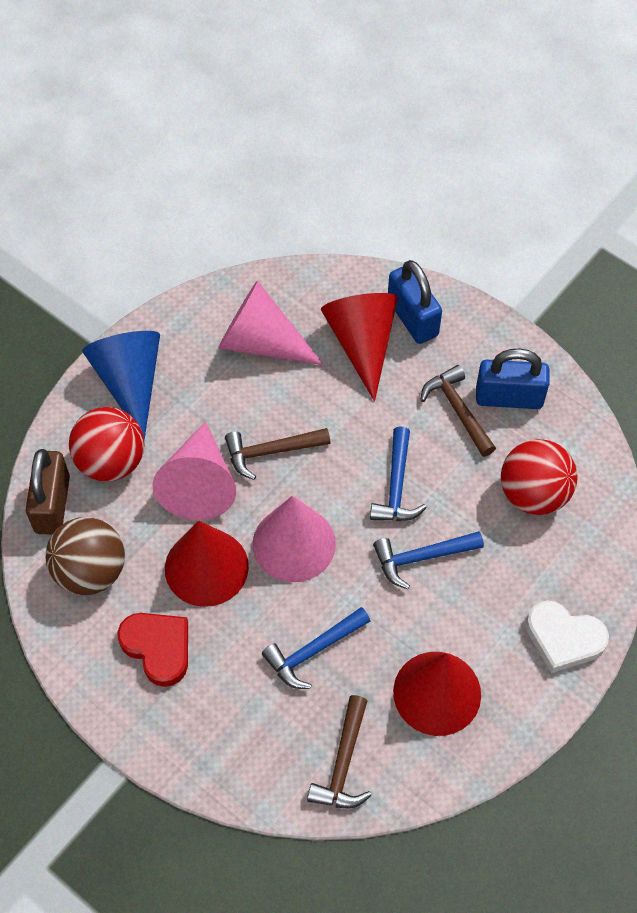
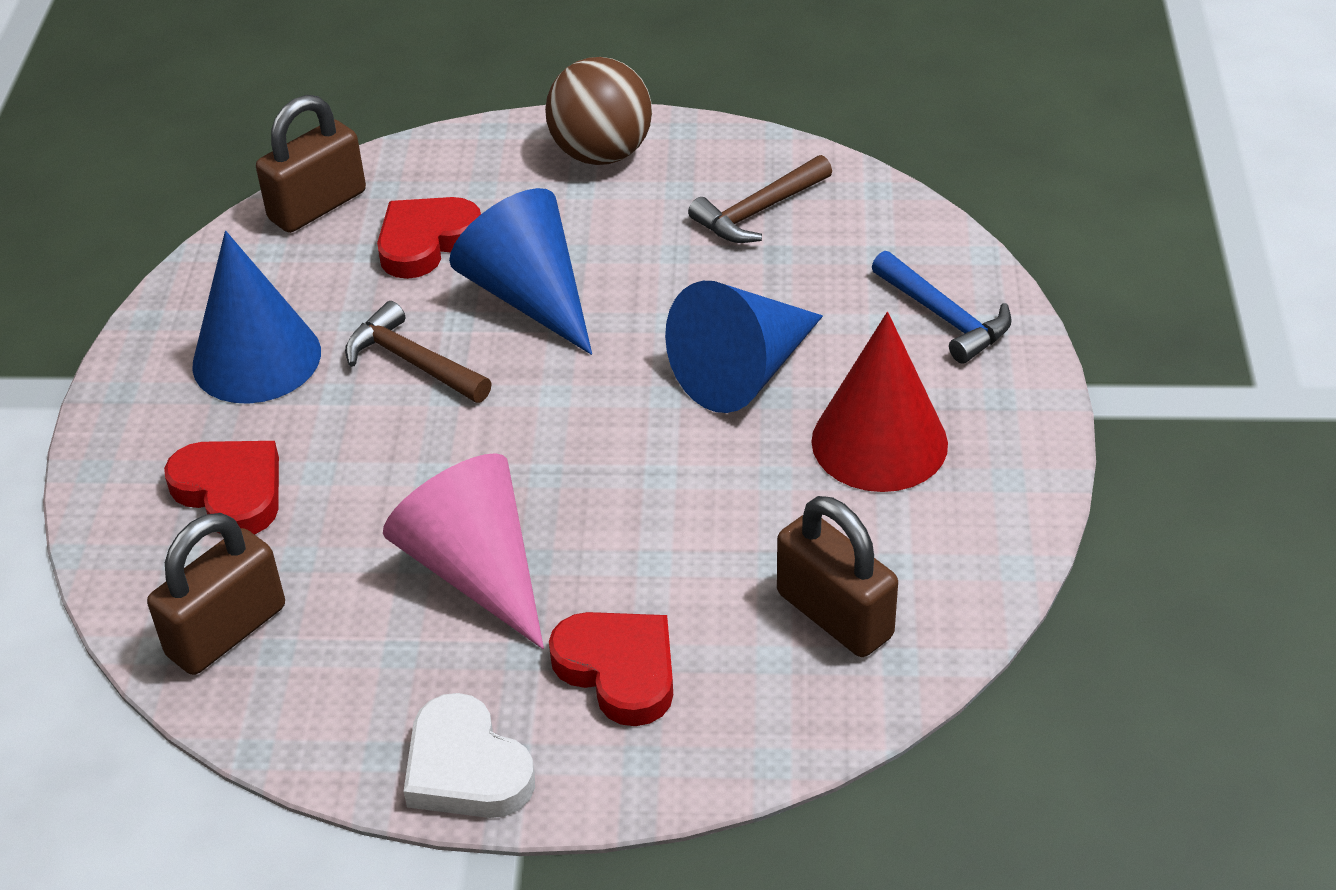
blue cone: 1 -> 3
blue hammer: 3 -> 1
blue padlock: 2 -> 0
brown hammer: 3 -> 2
brown padlock: 1 -> 3
pink cone: 3 -> 1
red ball: 2 -> 0
red cone: 3 -> 1
red heart: 1 -> 3

